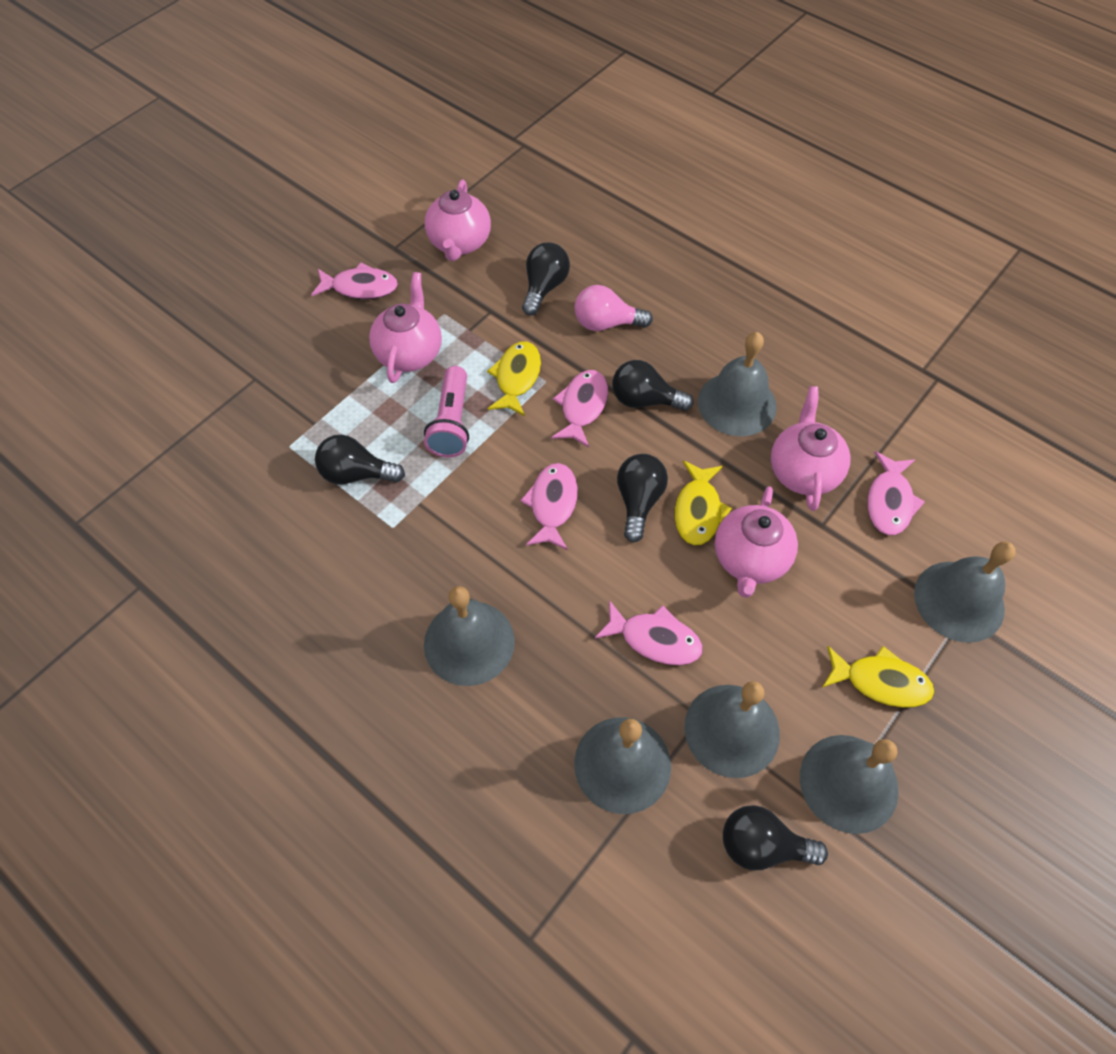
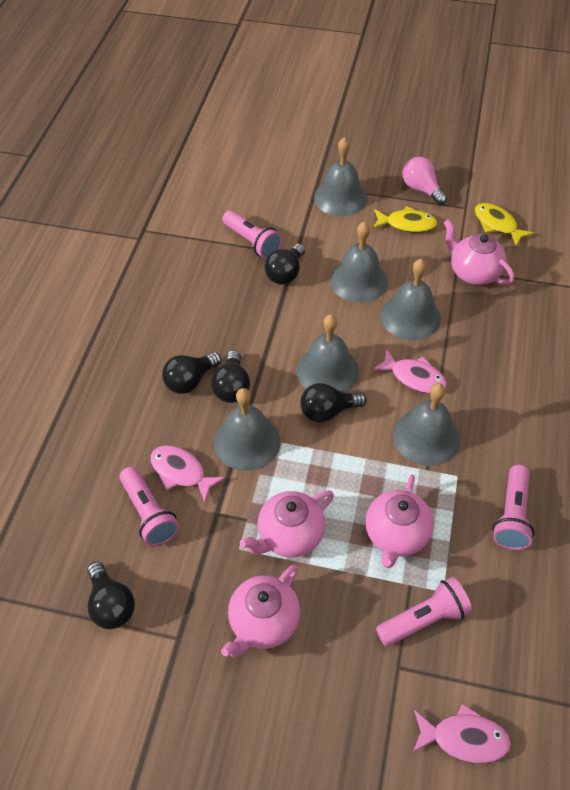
pink fish: 5 -> 3
pink flashlight: 1 -> 4
yellow fish: 3 -> 2

